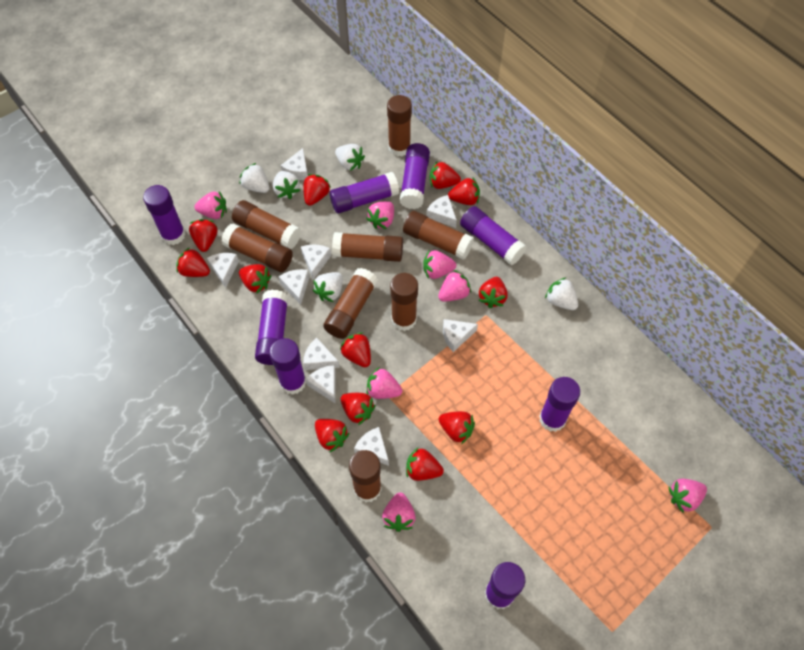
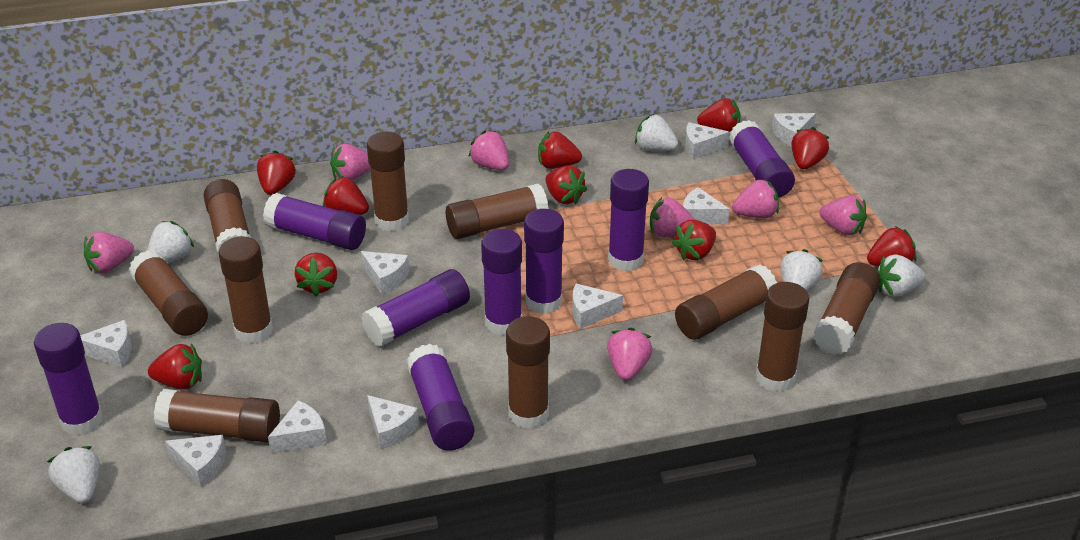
brown glue stick: 8 -> 10
red strawberry: 12 -> 10

